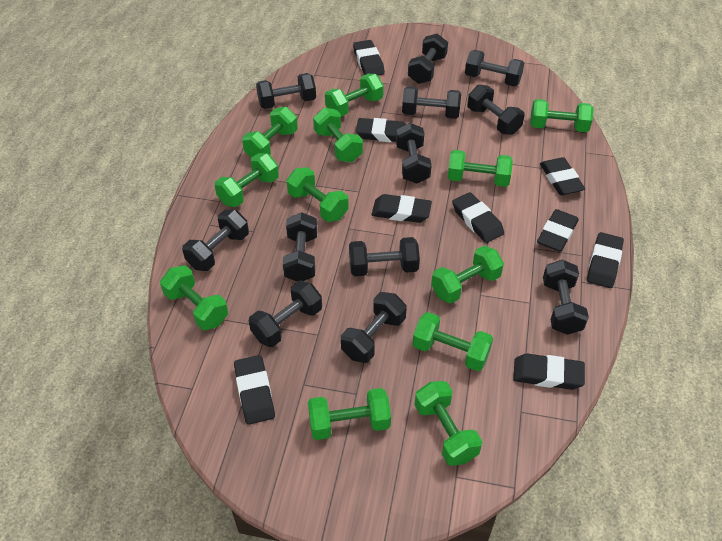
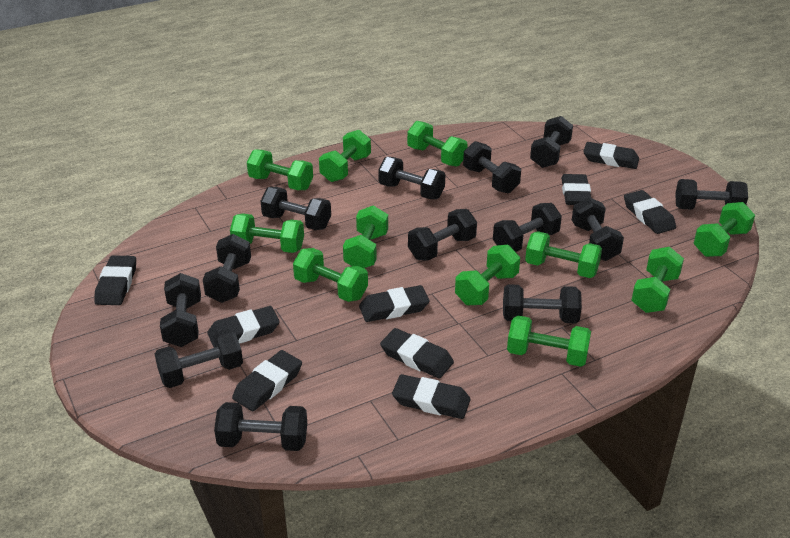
black dumbbell: 12 -> 13
green dumbbell: 12 -> 11

